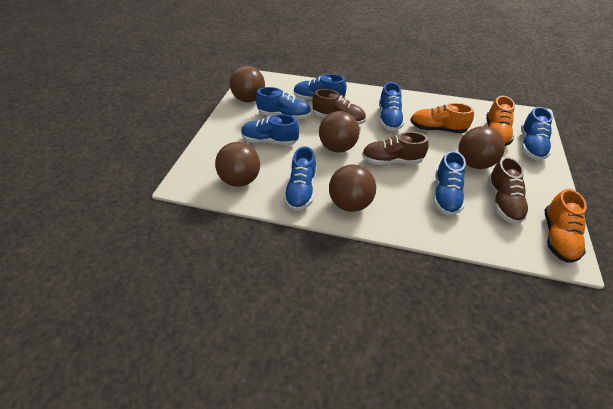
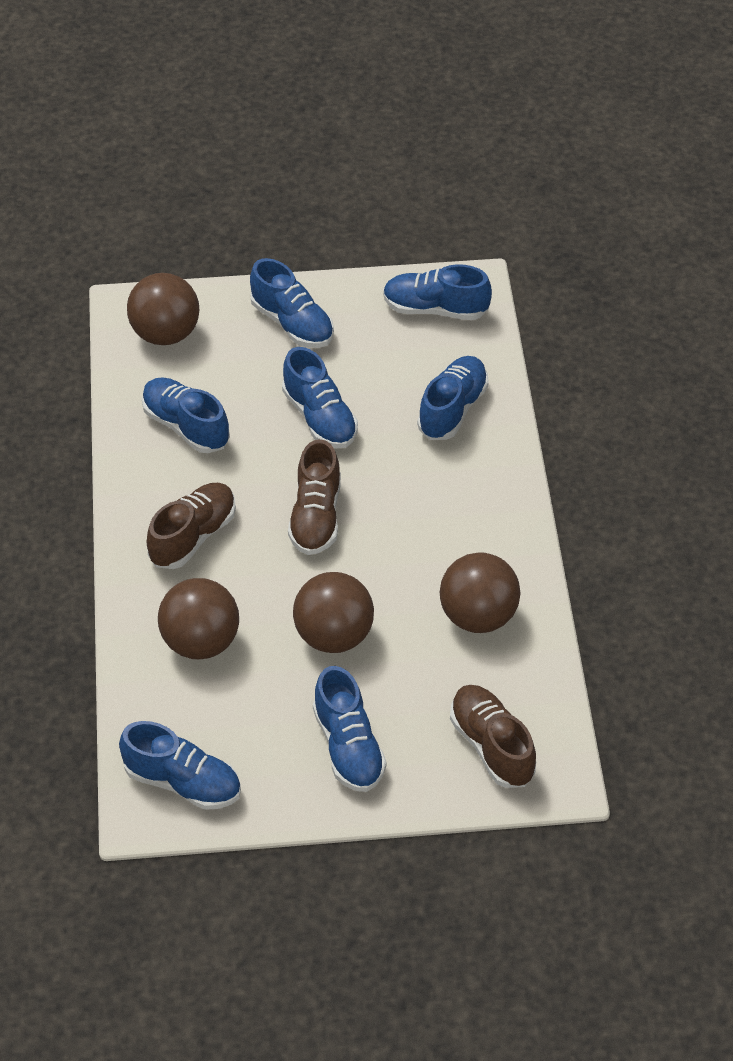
brown ball: 5 -> 4
orange shoe: 3 -> 0

